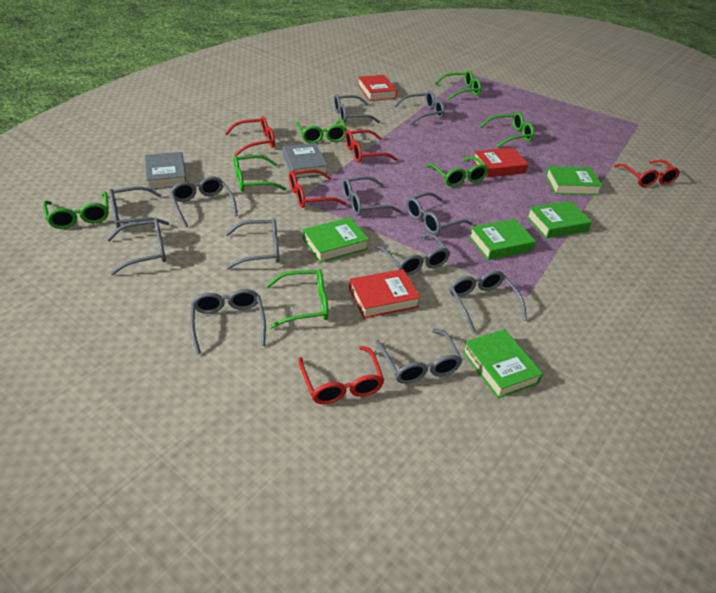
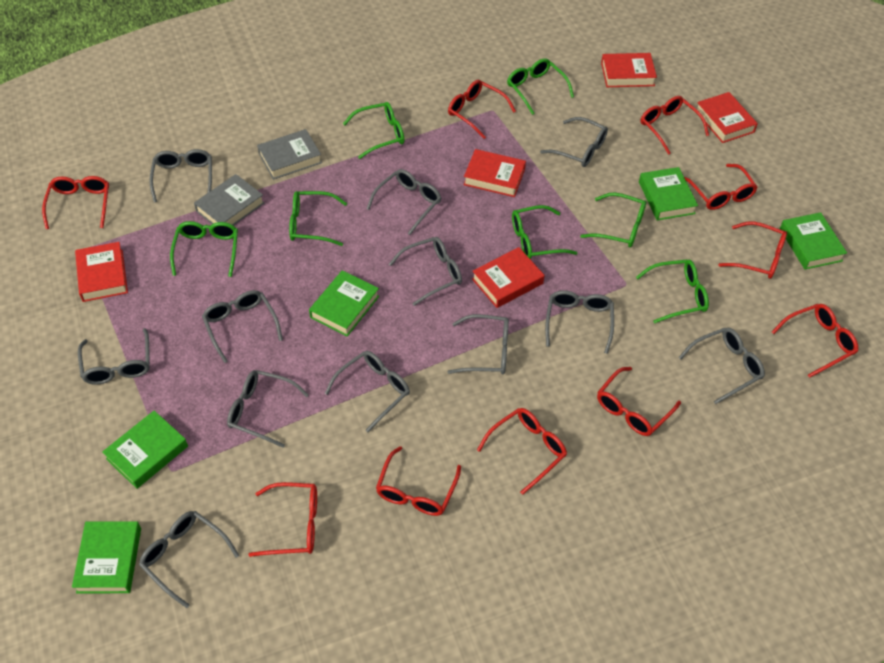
red book: 3 -> 5
red glasses: 5 -> 10

